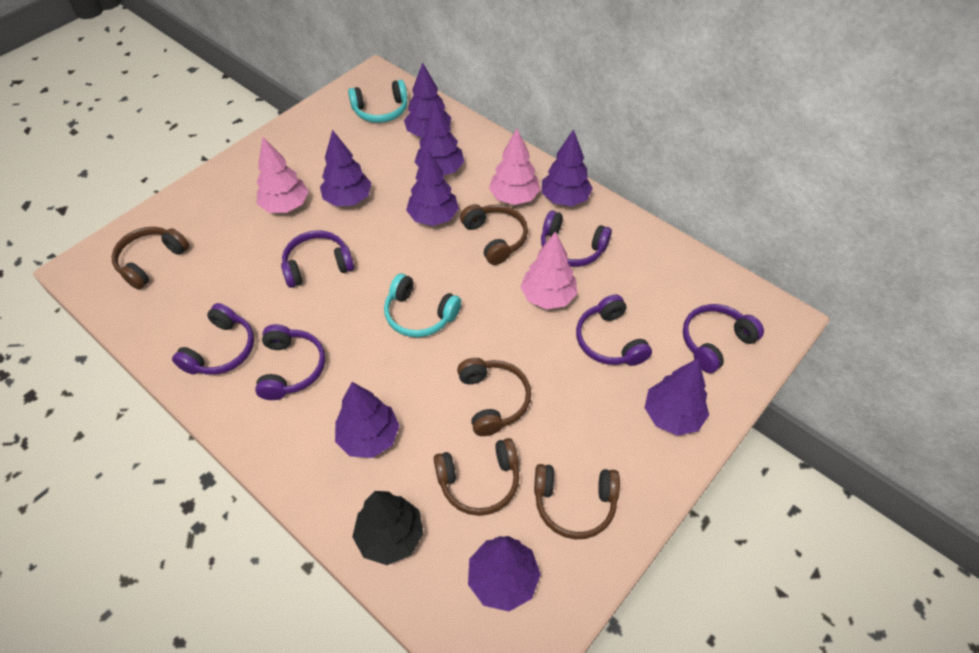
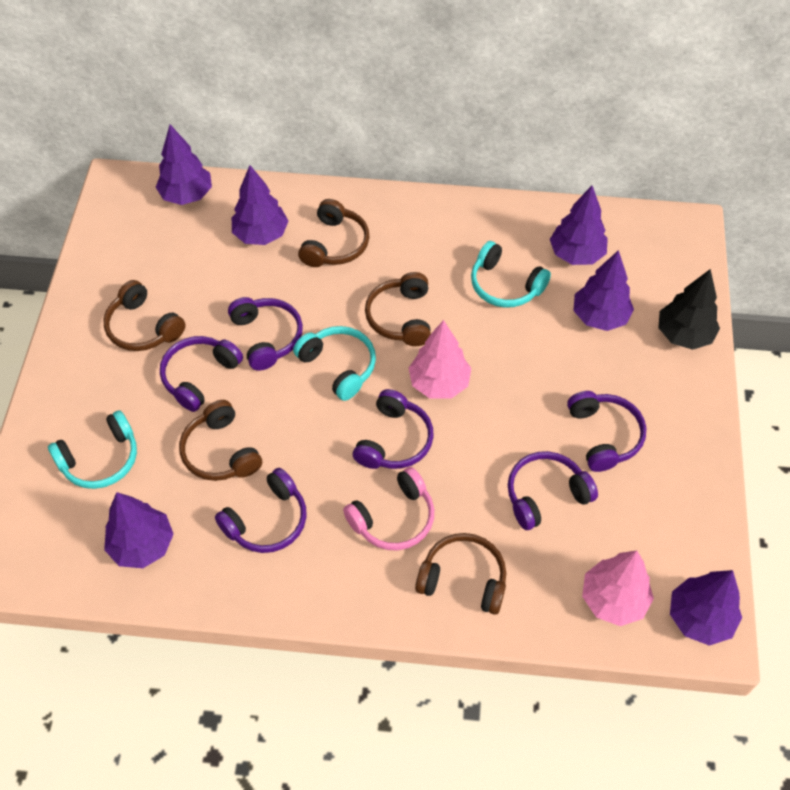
pink headphones: 0 -> 1
pink tree: 3 -> 2
purple tree: 8 -> 6
turquoise headphones: 2 -> 3

